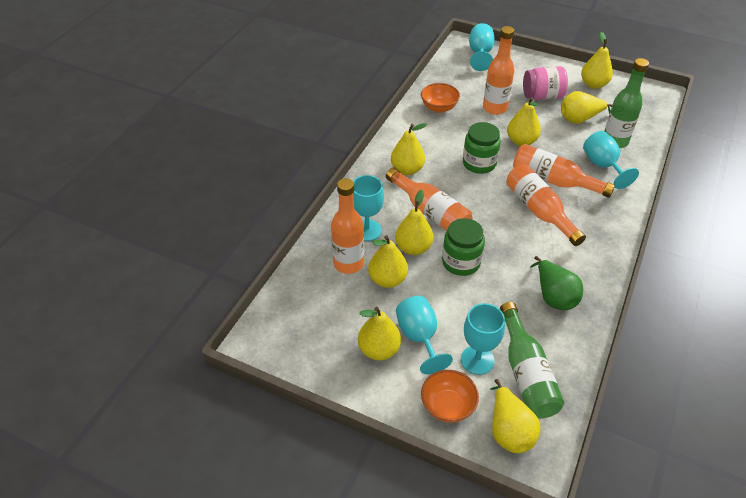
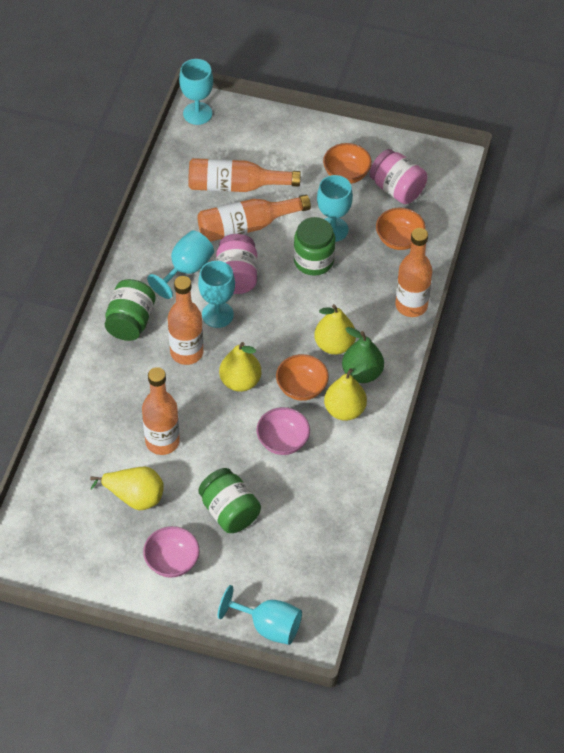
green bottle: 2 -> 0
green jar: 2 -> 3
orange bowl: 2 -> 3
pink bowl: 0 -> 2
pink jar: 1 -> 2
yellow pear: 8 -> 4

